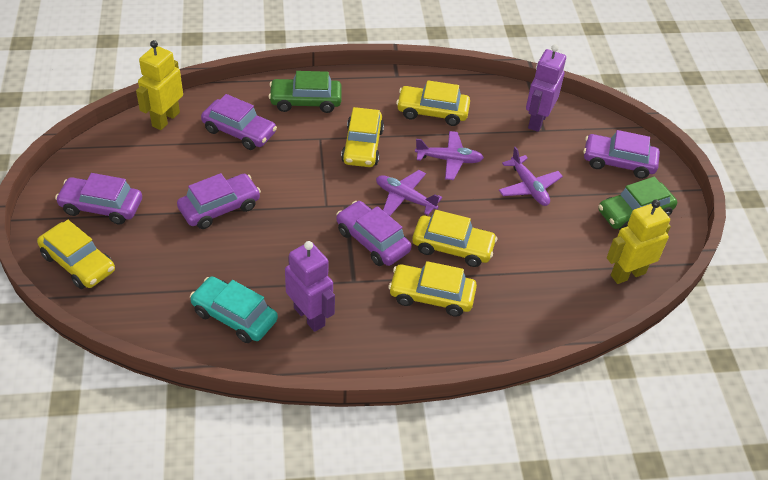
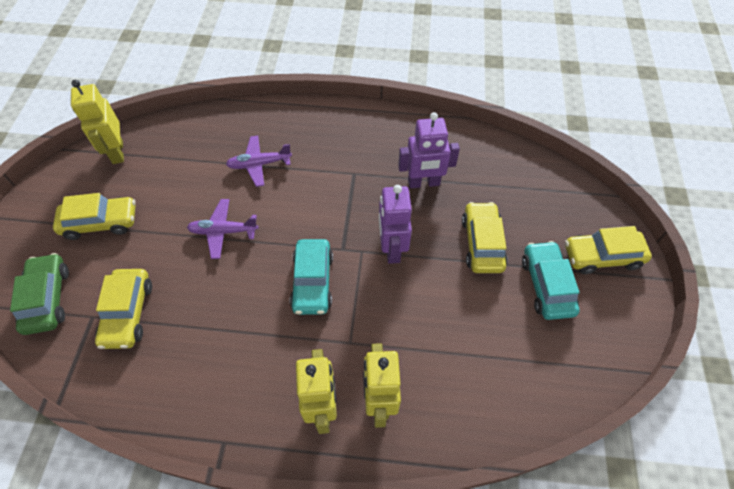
green car: 2 -> 1
purple car: 5 -> 0
purple plane: 3 -> 2
turquoise car: 1 -> 2
yellow car: 5 -> 4
yellow robot: 2 -> 3

